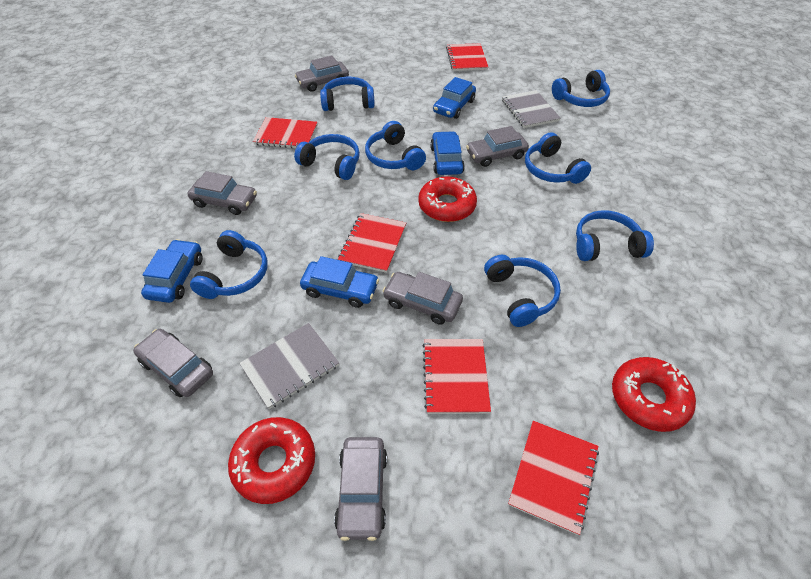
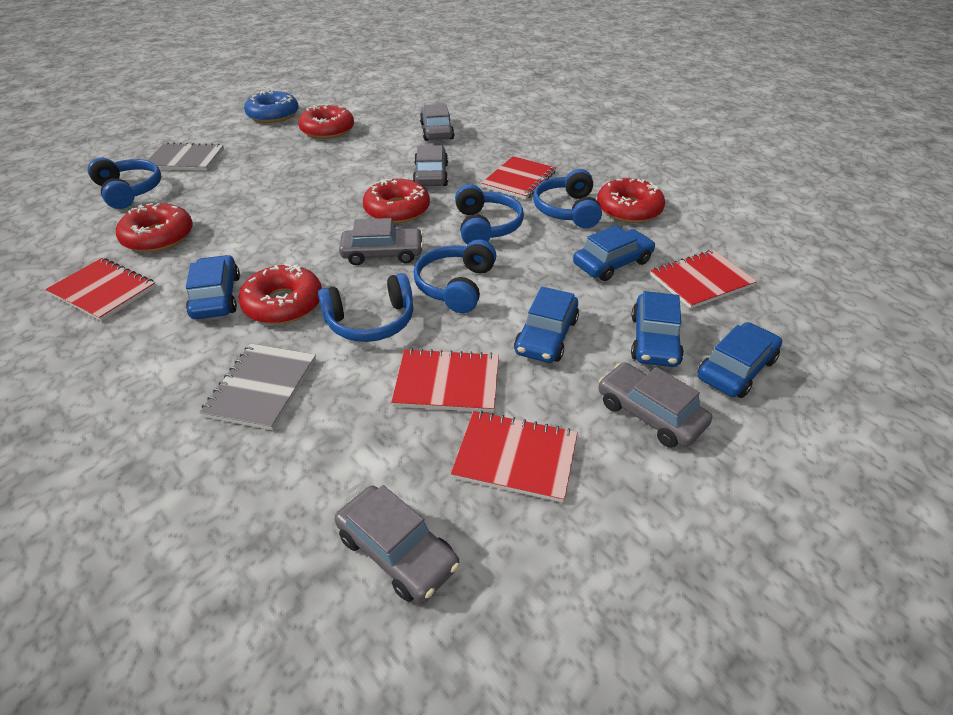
blue car: 4 -> 5
blue donut: 0 -> 1
blue headphones: 8 -> 5
grey car: 6 -> 5
red donut: 3 -> 5

